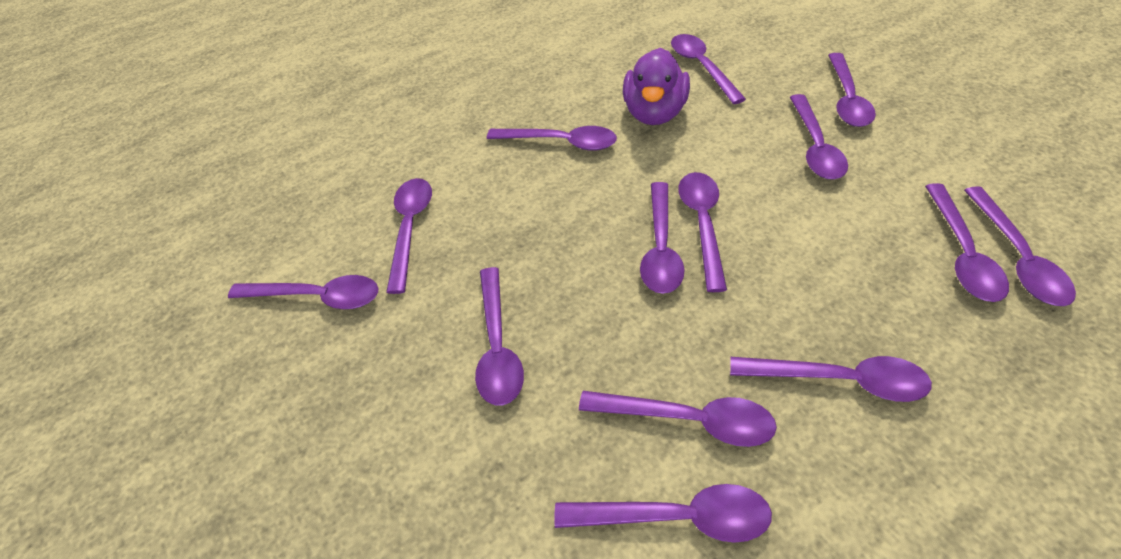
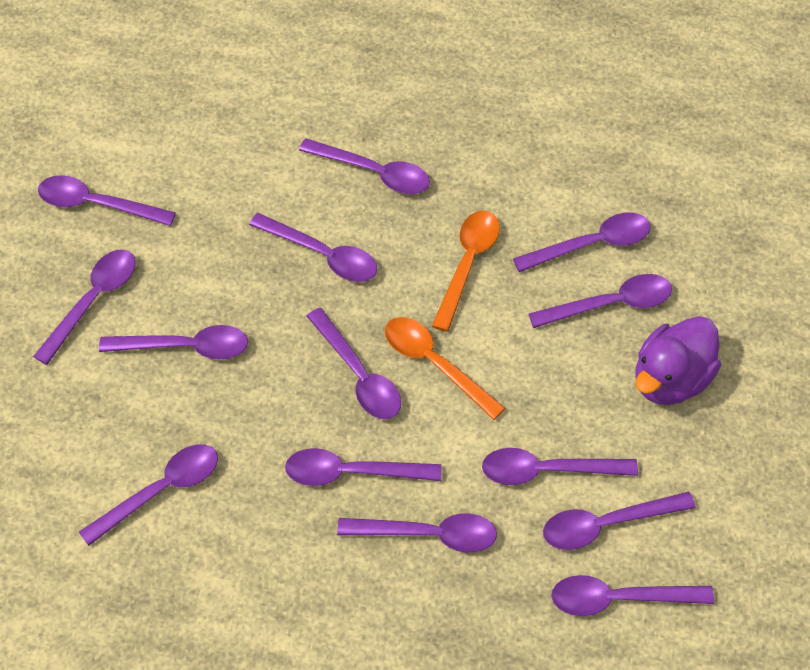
orange spoon: 0 -> 2

